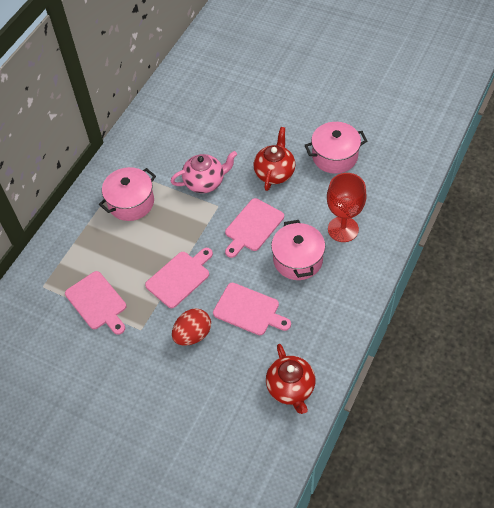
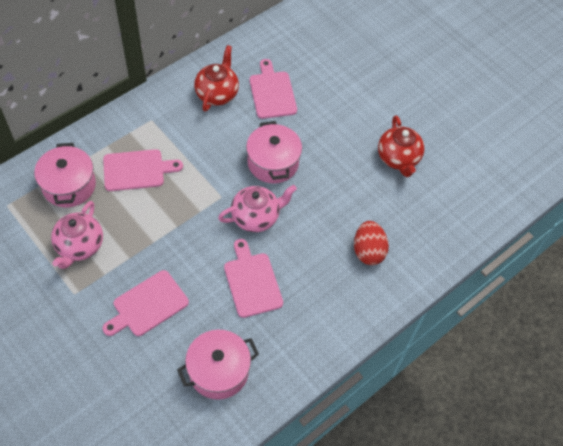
pink teapot: 1 -> 2
red goblet: 1 -> 0

